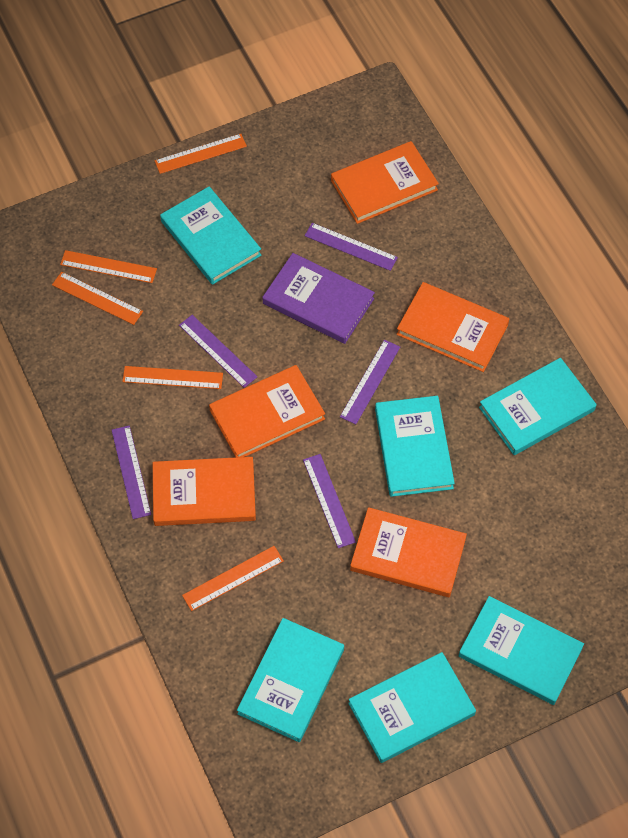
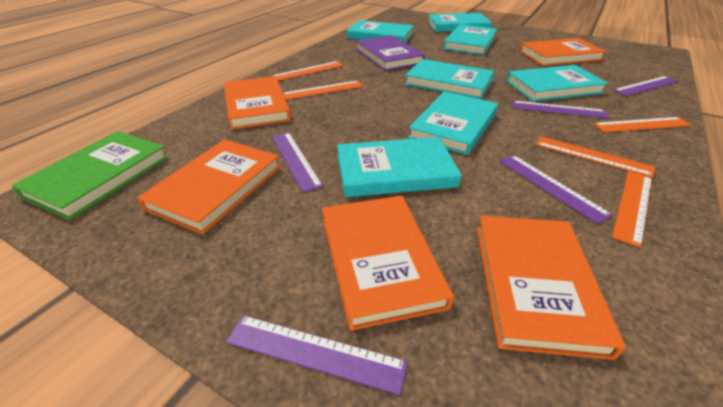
green book: 0 -> 1
turquoise book: 6 -> 7

